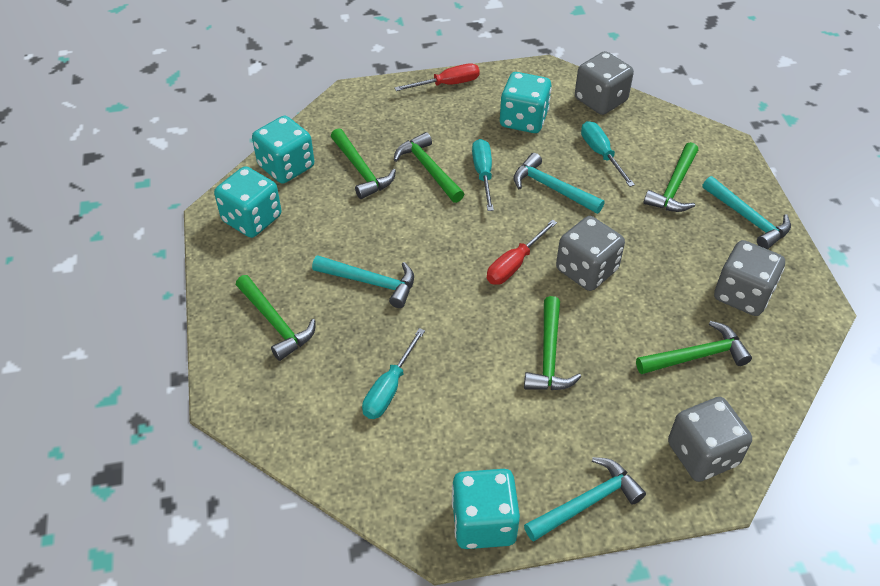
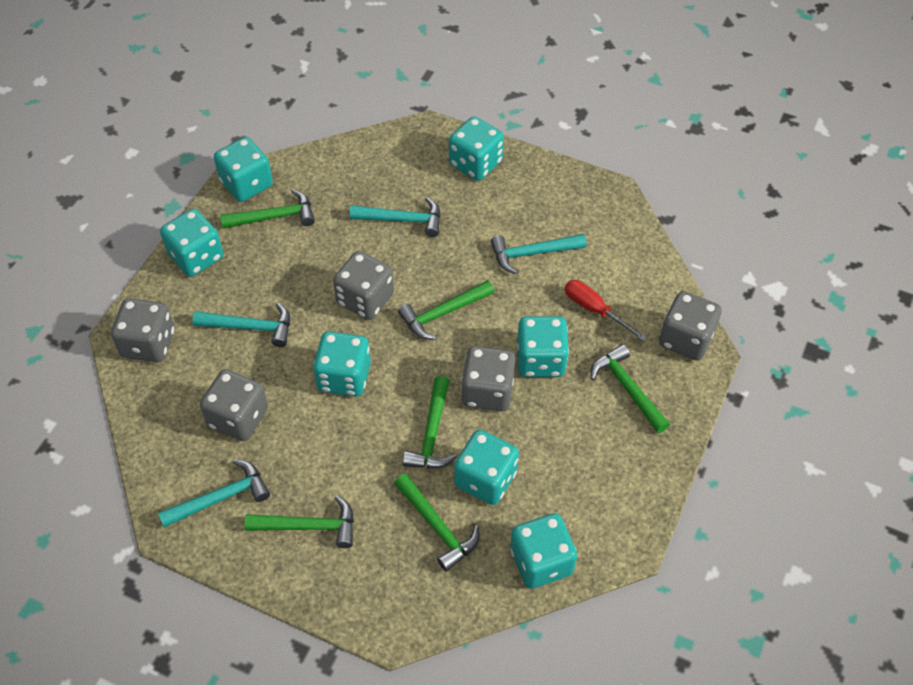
grey dice: 4 -> 5
red screwdriver: 2 -> 1
turquoise dice: 4 -> 7
turquoise screwdriver: 3 -> 0

